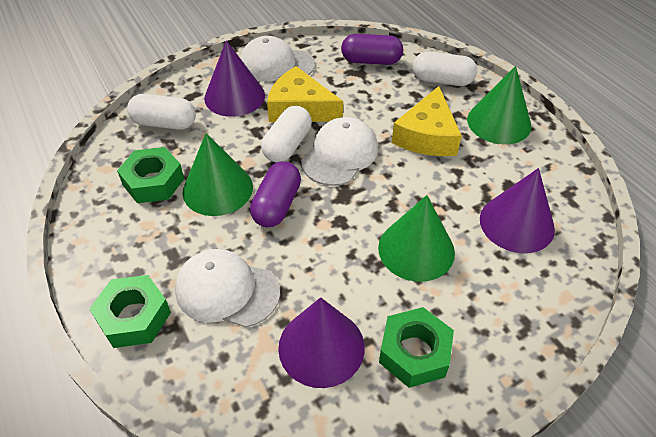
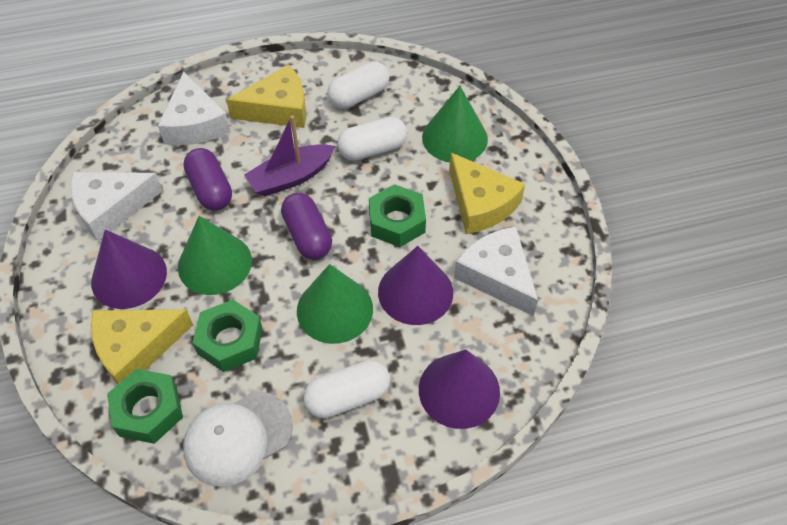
purple boat: 0 -> 1
white cap: 3 -> 1
white cheese: 0 -> 3
yellow cheese: 2 -> 3

